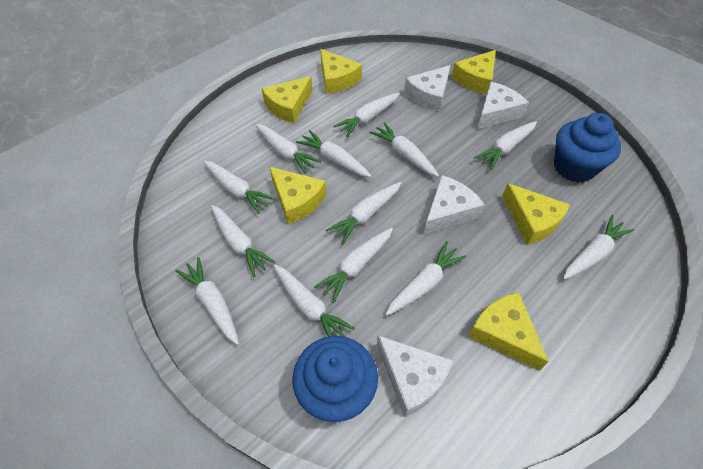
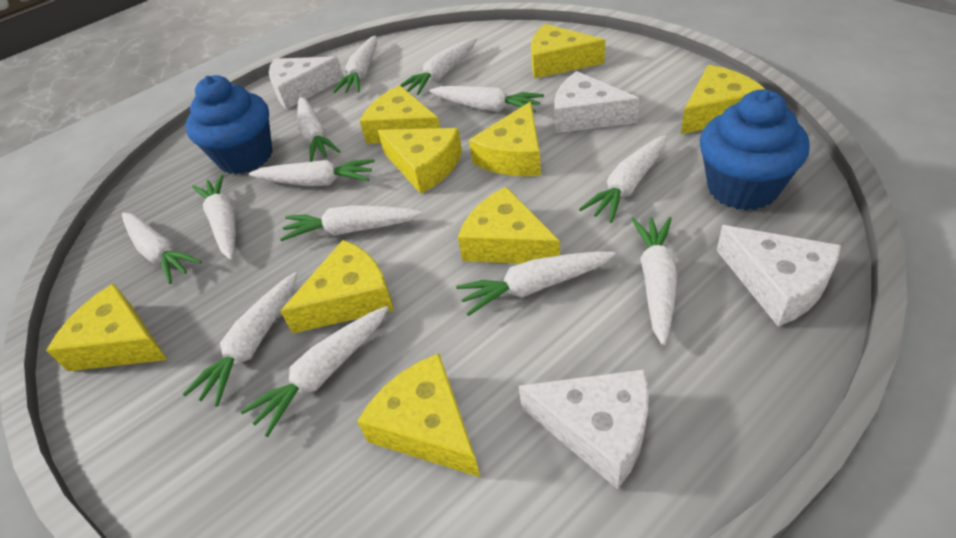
yellow cheese: 6 -> 9

